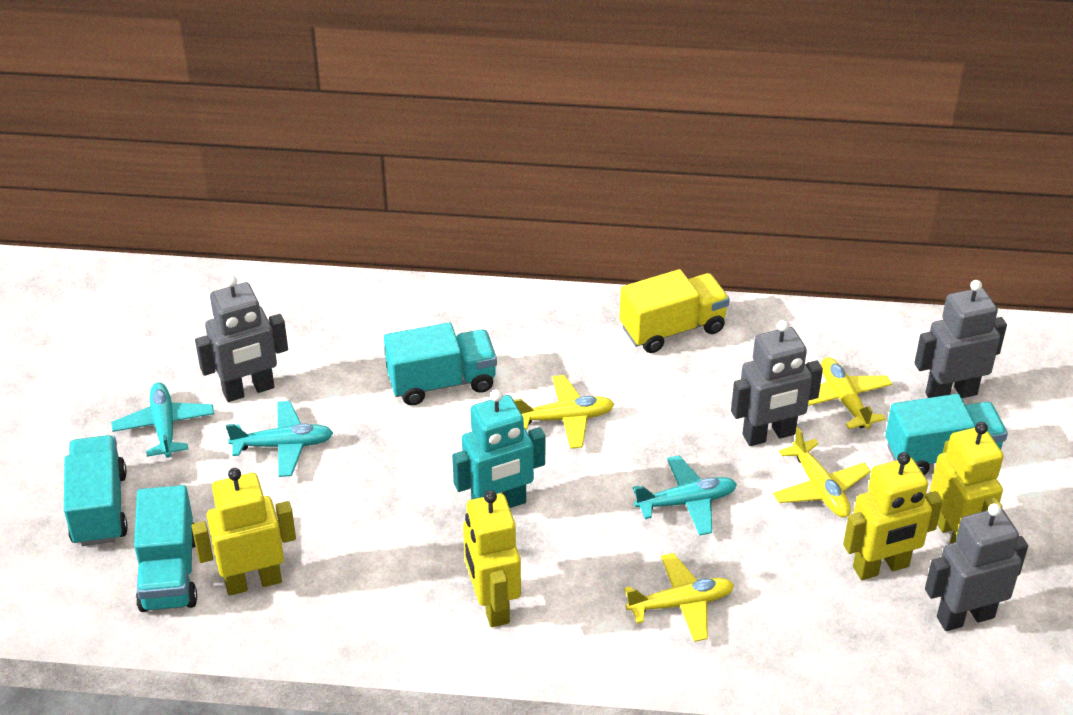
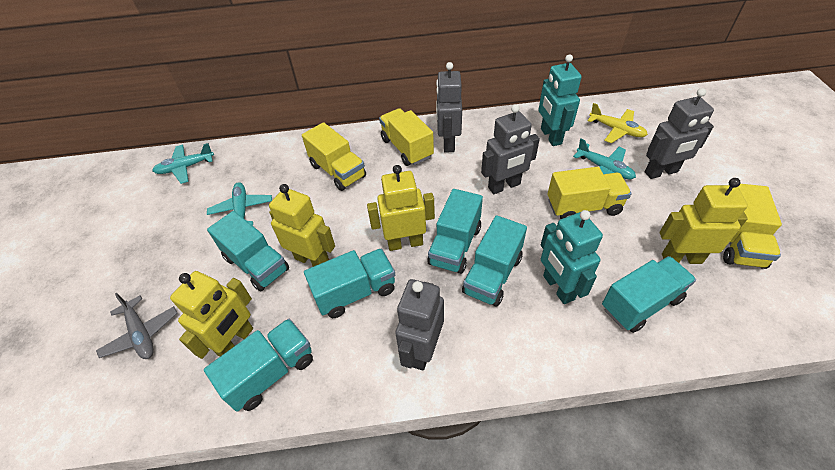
grey plane: 0 -> 1
turquoise robot: 1 -> 2
turquoise truck: 4 -> 6
yellow plane: 4 -> 1
yellow truck: 1 -> 4

